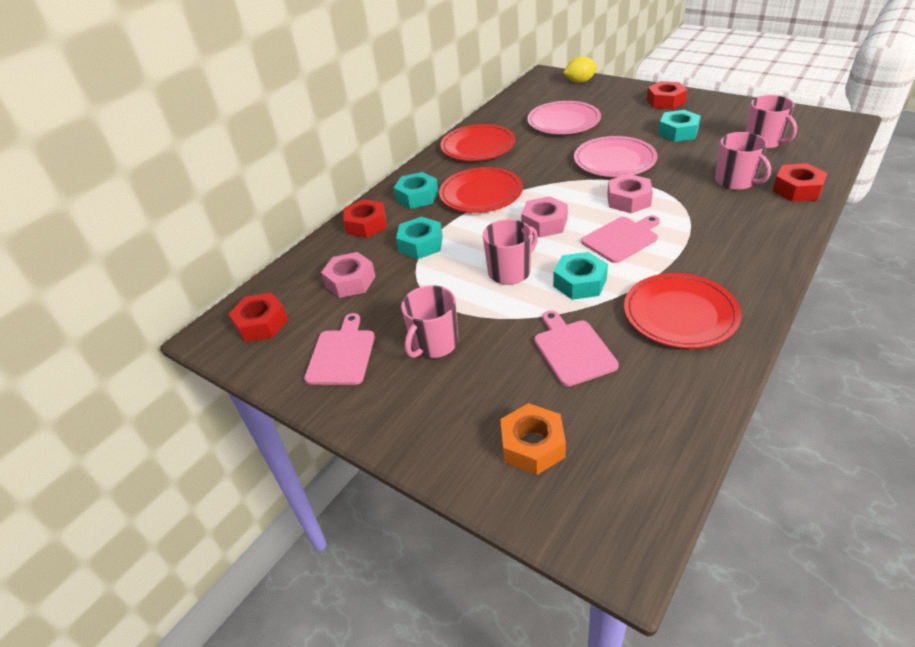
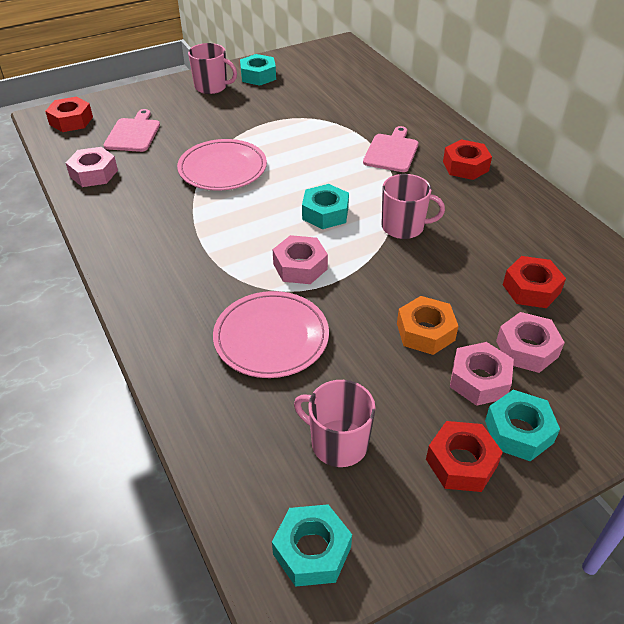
pink cutting board: 3 -> 2
pink mug: 4 -> 3
pink nut: 3 -> 4
red plate: 3 -> 0
yellow lemon: 1 -> 0

